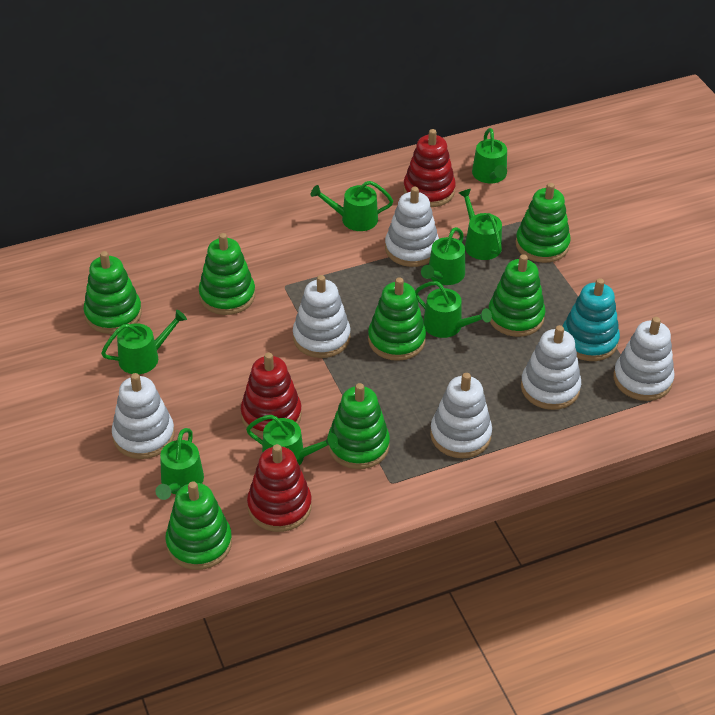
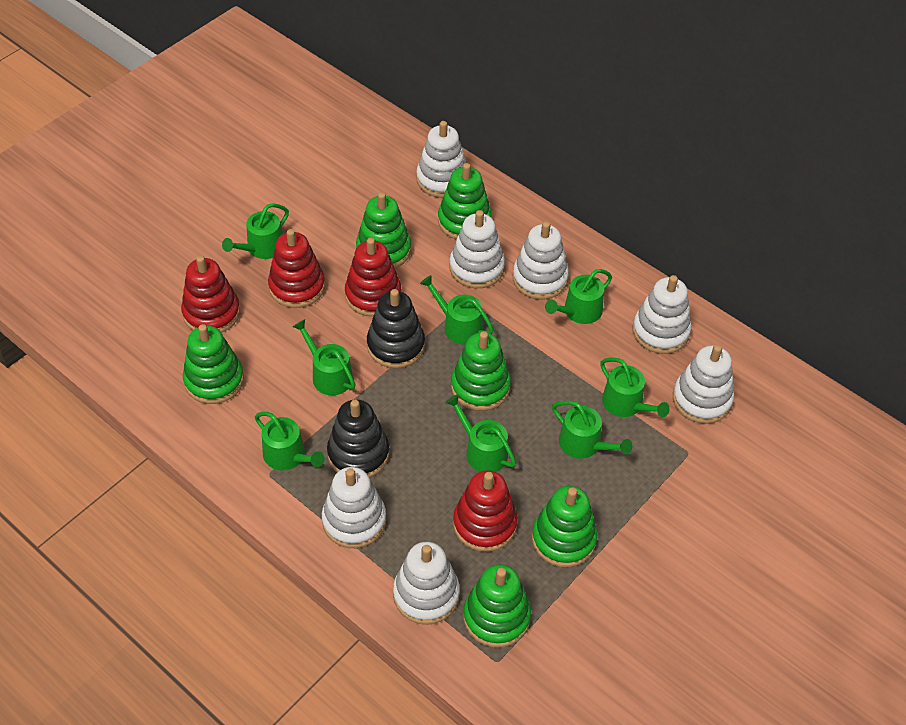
black stacking toy: 0 -> 2
green stacking toy: 7 -> 6
red stacking toy: 3 -> 4
turquoise stacking toy: 1 -> 0
white stacking toy: 6 -> 7

